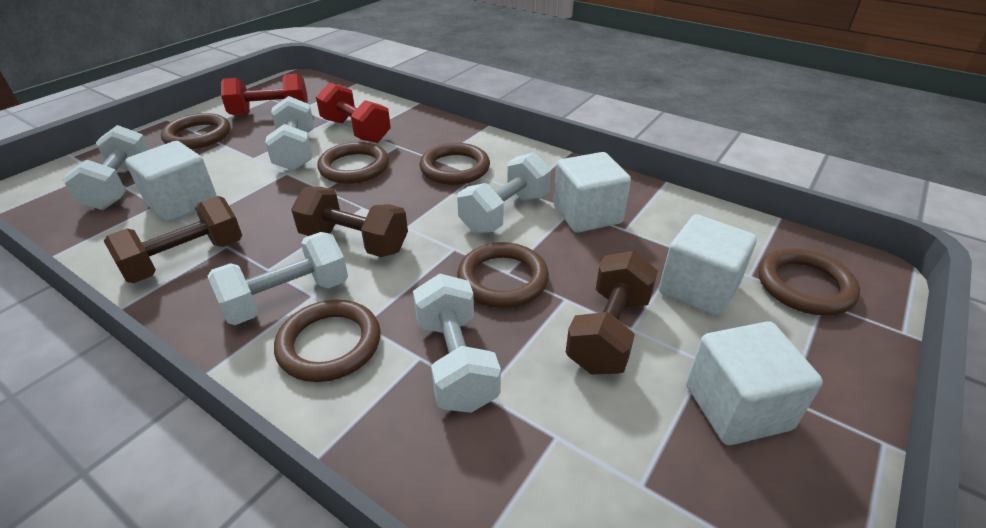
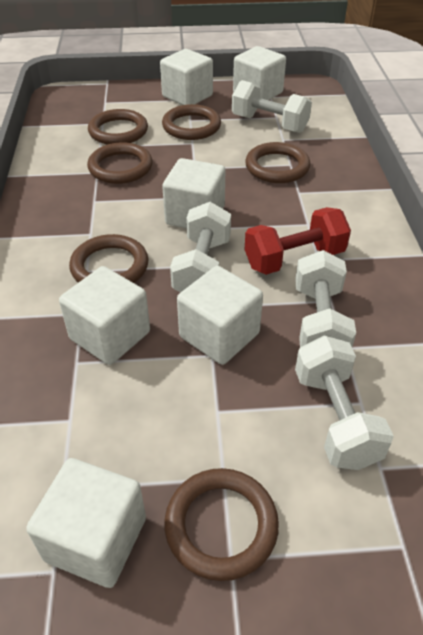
brown dumbbell: 3 -> 0
red dumbbell: 2 -> 1
white cube: 4 -> 6
white dumbbell: 5 -> 4

